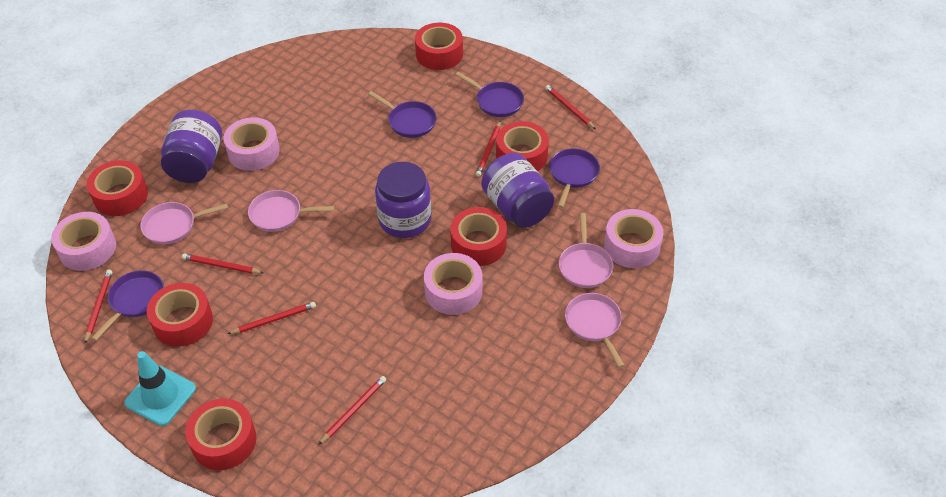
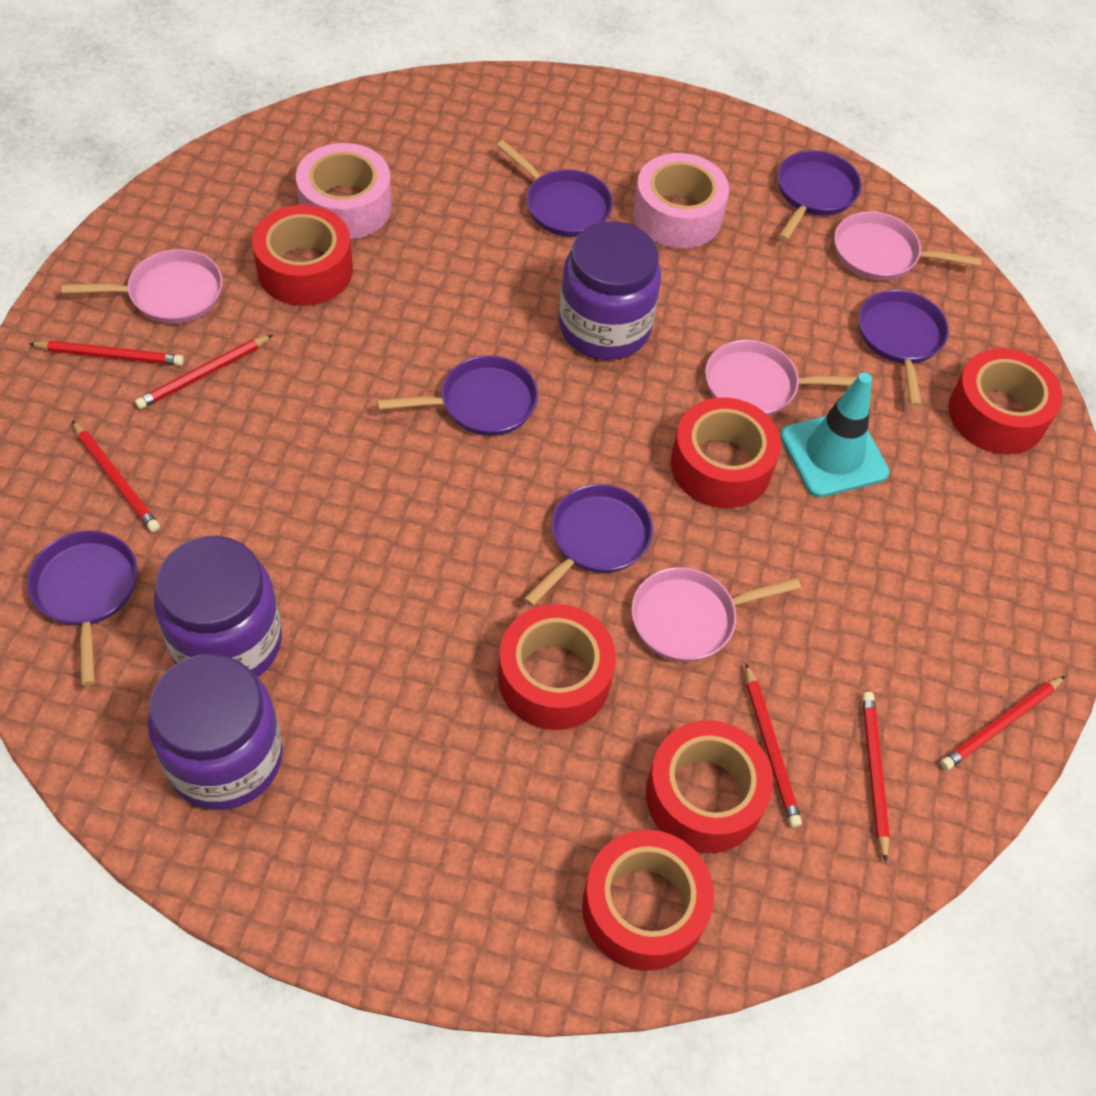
pink tape: 4 -> 2
purple pan: 4 -> 6

